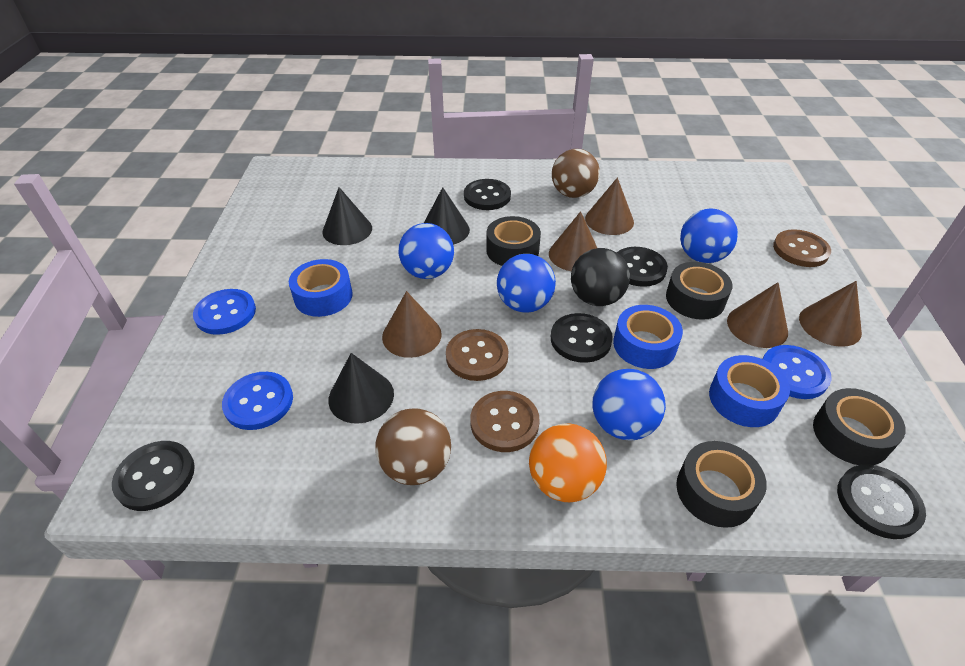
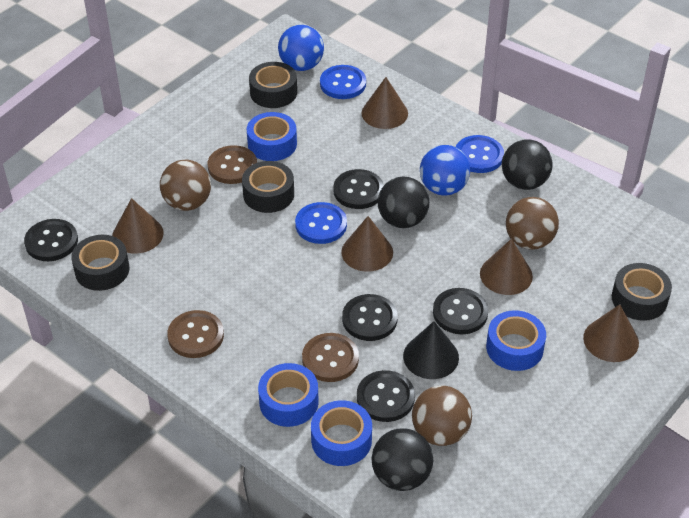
black ball: 1 -> 3
black cone: 3 -> 1
blue ball: 4 -> 2
blue tape: 3 -> 4
brown ball: 2 -> 3
orange ball: 1 -> 0

